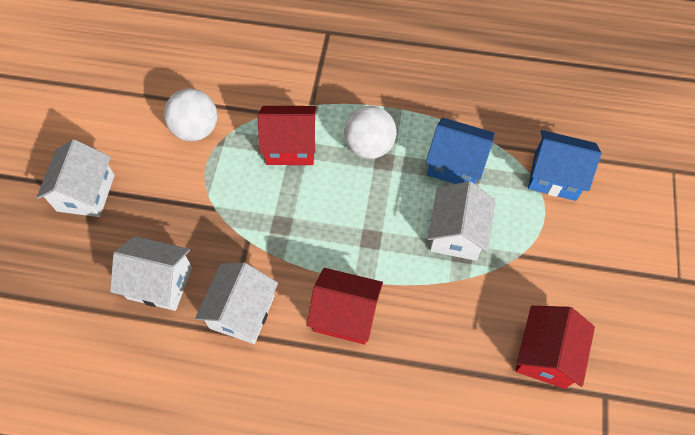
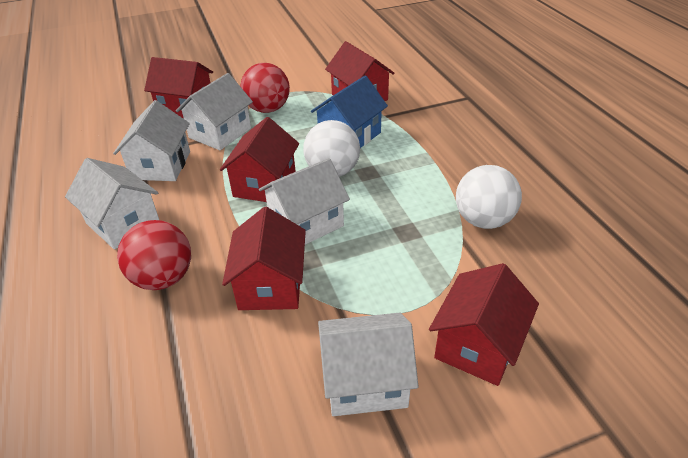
blue house: 2 -> 1
red ball: 0 -> 2
red house: 3 -> 5
white house: 4 -> 5

